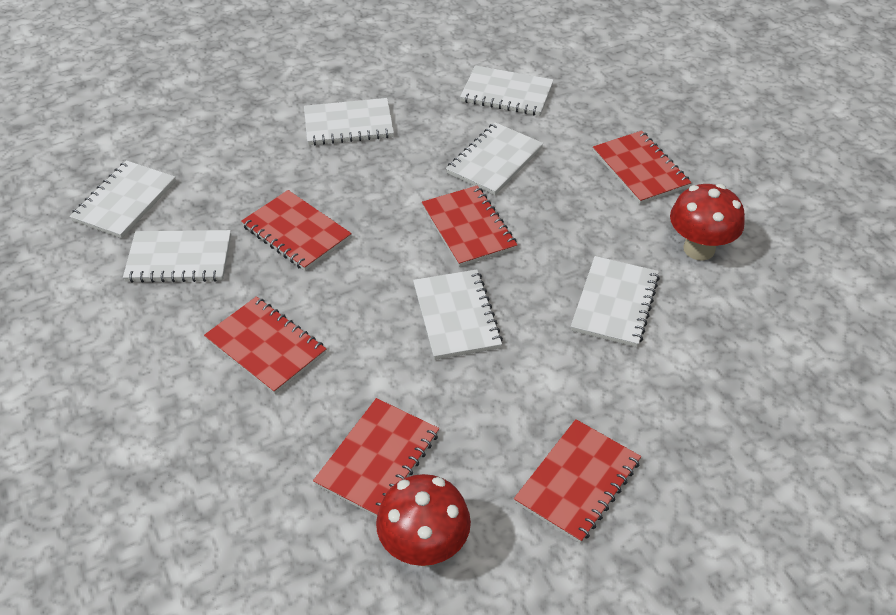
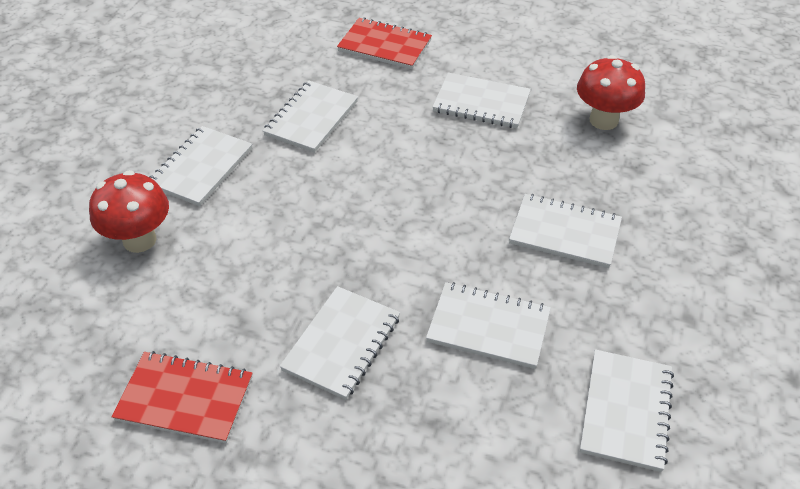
red notebook: 6 -> 2

